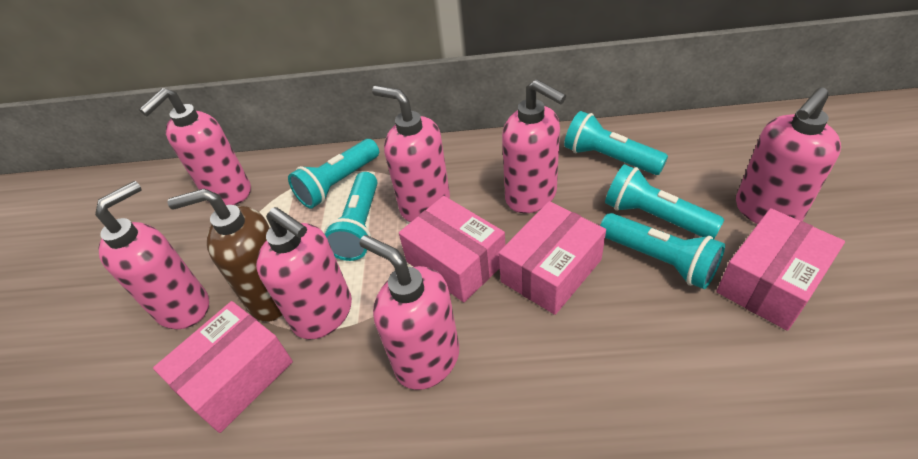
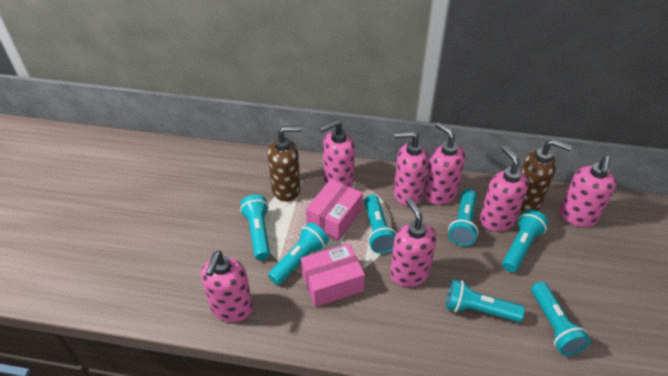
brown soap dispenser: 1 -> 2
pink box: 4 -> 2
turquoise flashlight: 5 -> 7

